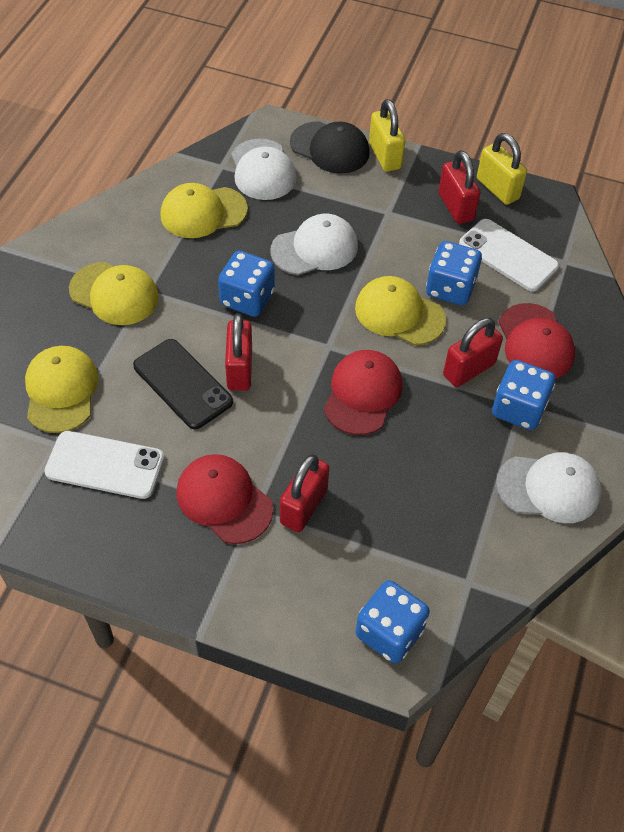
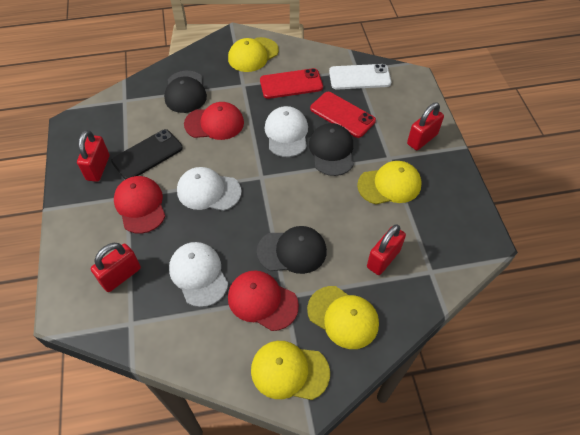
black cap: 1 -> 3
blue dice: 4 -> 0
red phone: 0 -> 2
white phone: 2 -> 1
yellow padlock: 2 -> 0

